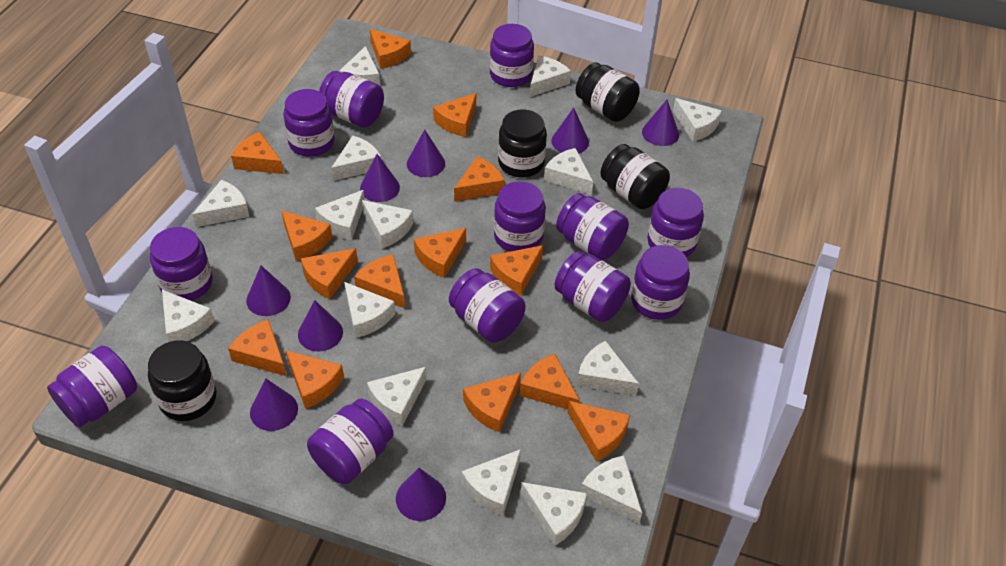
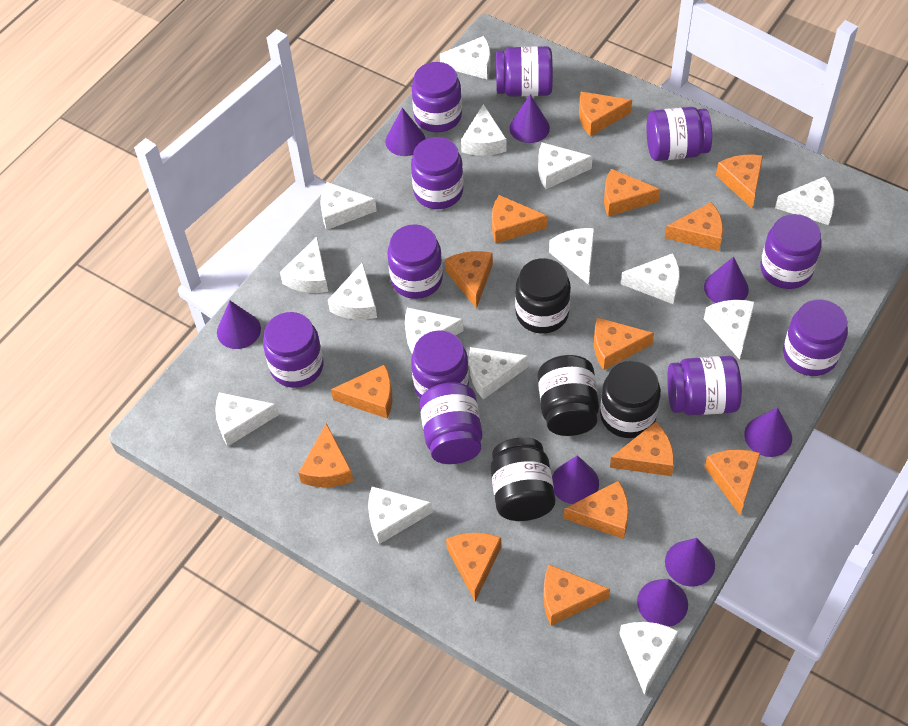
purple jar: 12 -> 11

